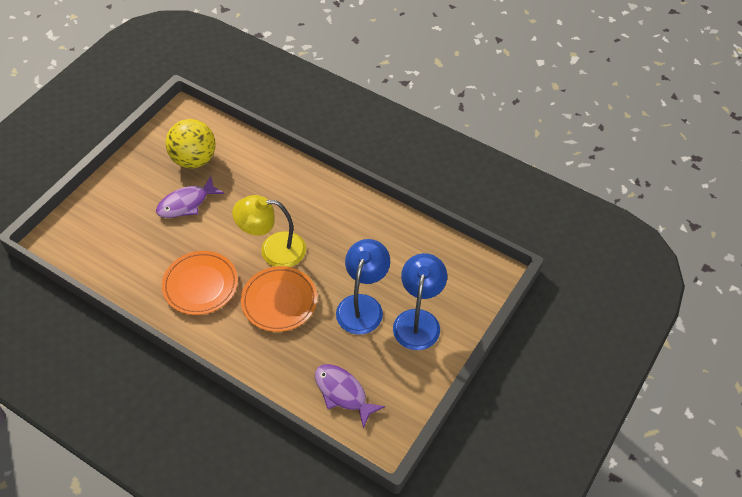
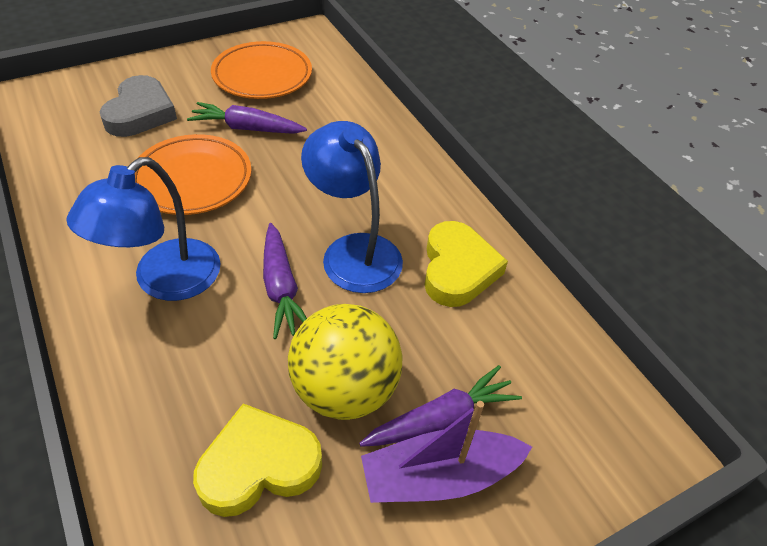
grey heart: 0 -> 1
purple boat: 0 -> 1
purple carrot: 0 -> 3
purple fish: 2 -> 0
yellow heart: 0 -> 2
yellow lamp: 1 -> 0

